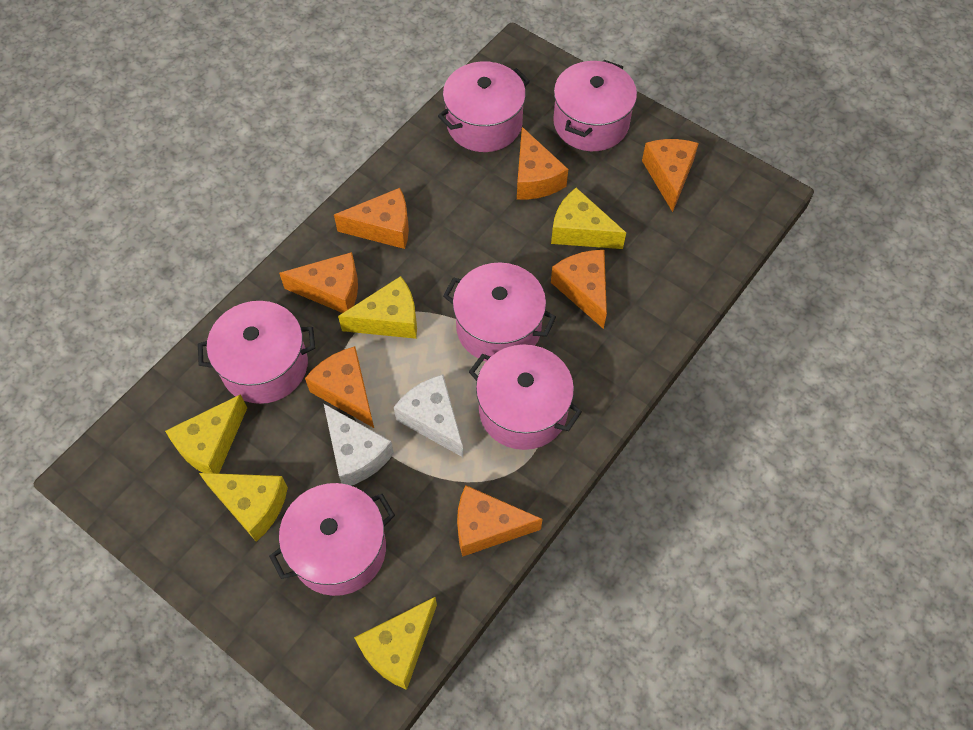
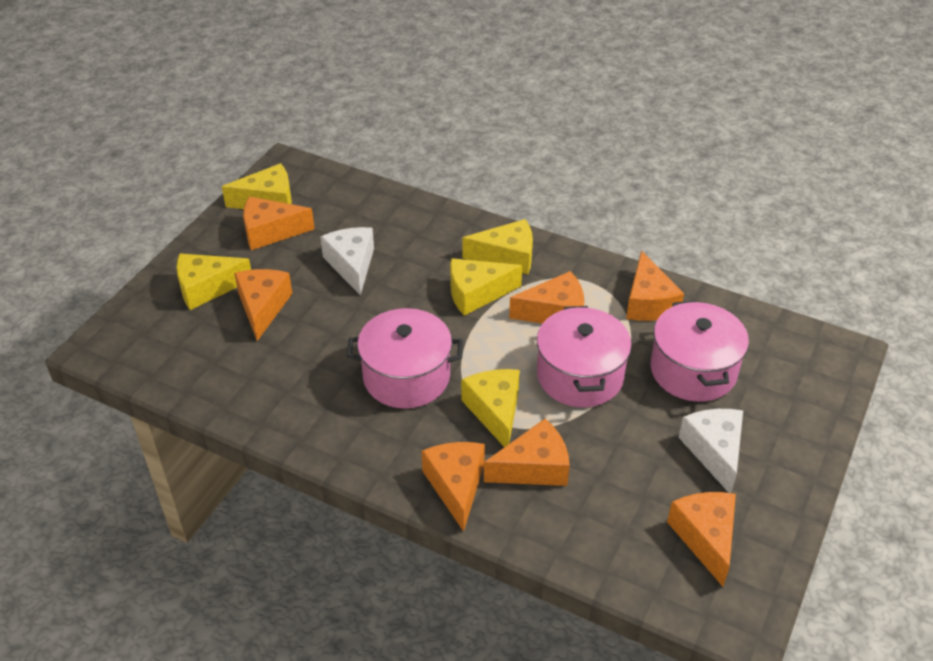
pink pot: 6 -> 3

